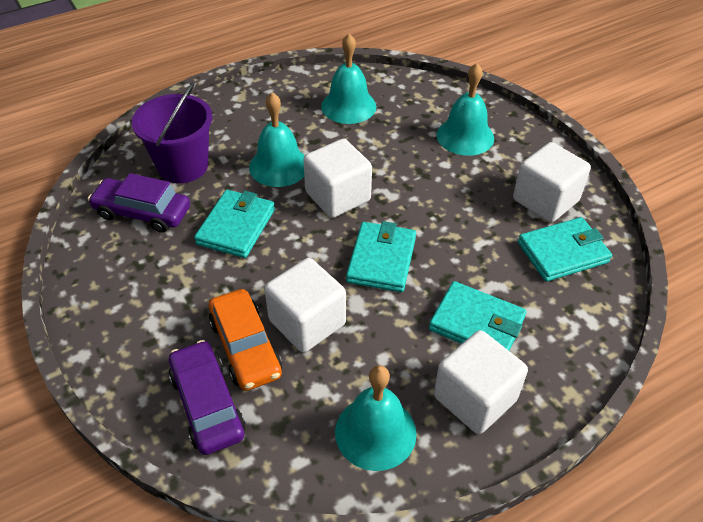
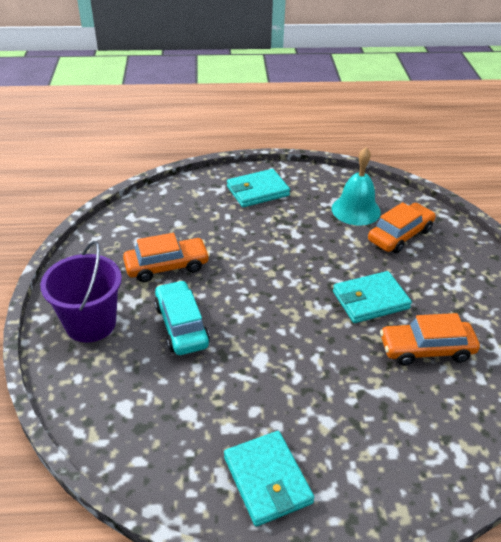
orange car: 1 -> 3
purple car: 2 -> 0
turquoise bell: 4 -> 1
turquoise car: 0 -> 1
turquoise wallet: 4 -> 3
white cube: 4 -> 0

